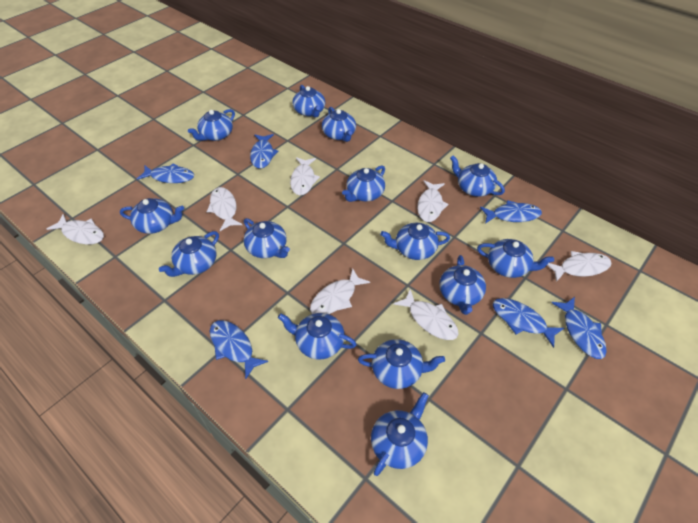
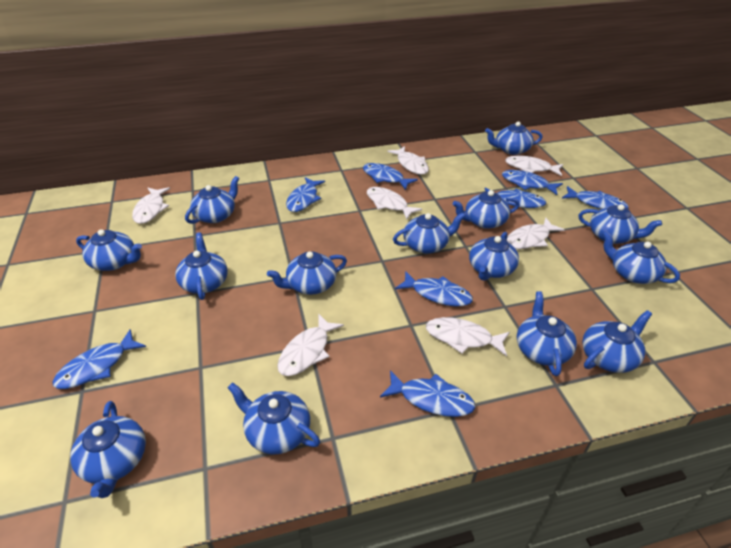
blue fish: 6 -> 8

